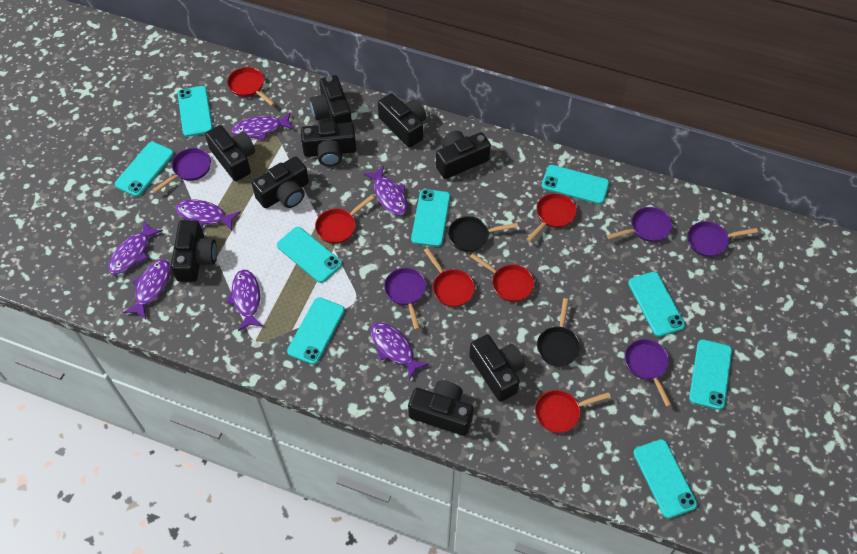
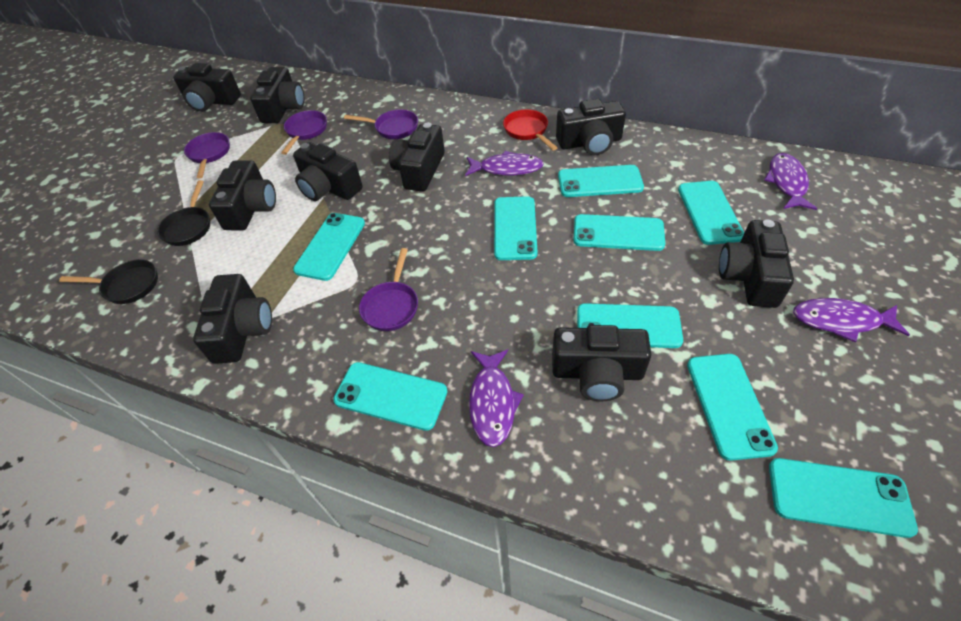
purple fish: 7 -> 4
purple pan: 5 -> 4
red pan: 6 -> 1

